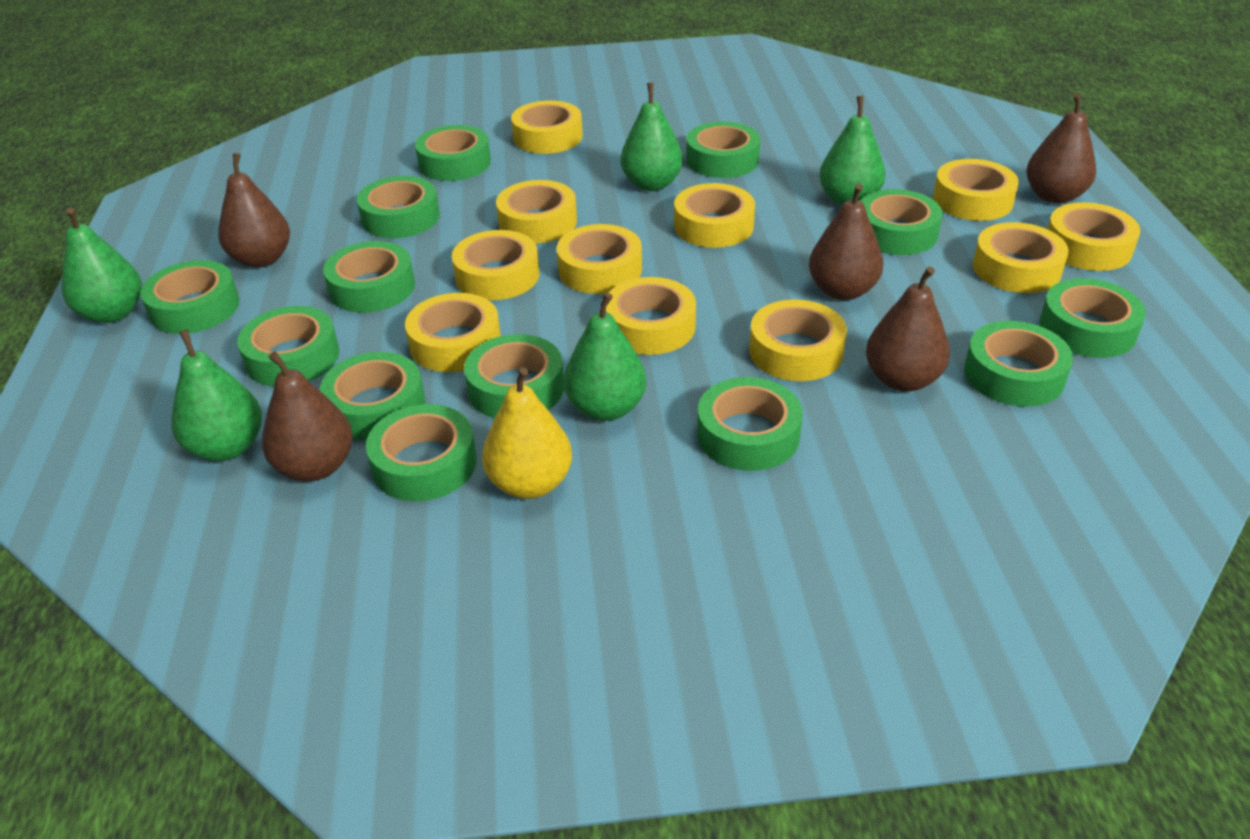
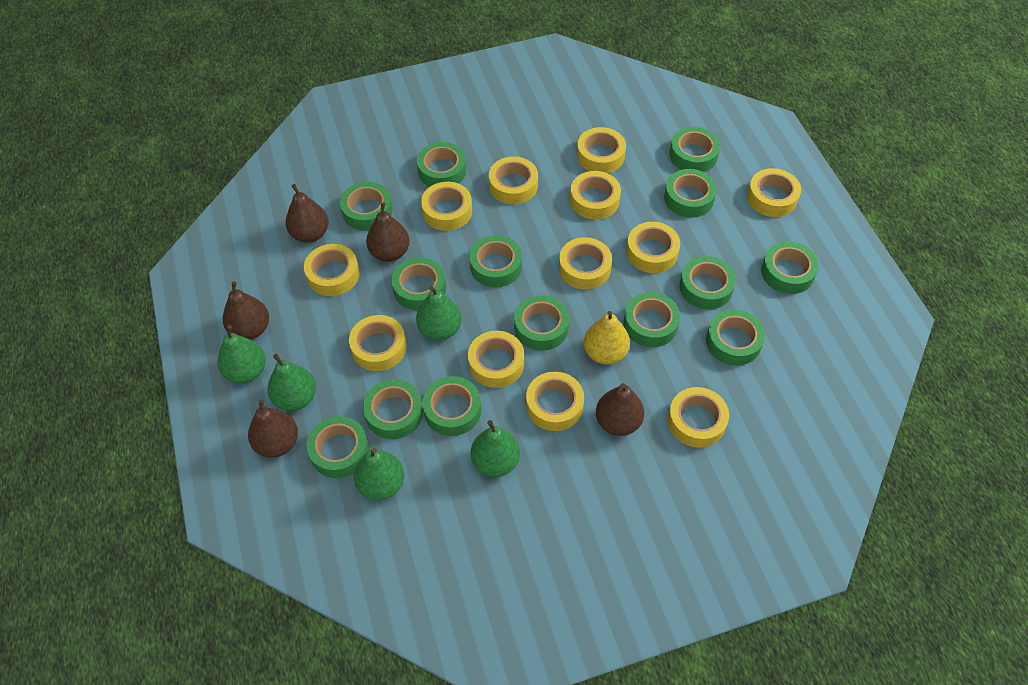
green tape: 13 -> 14
yellow tape: 11 -> 12

